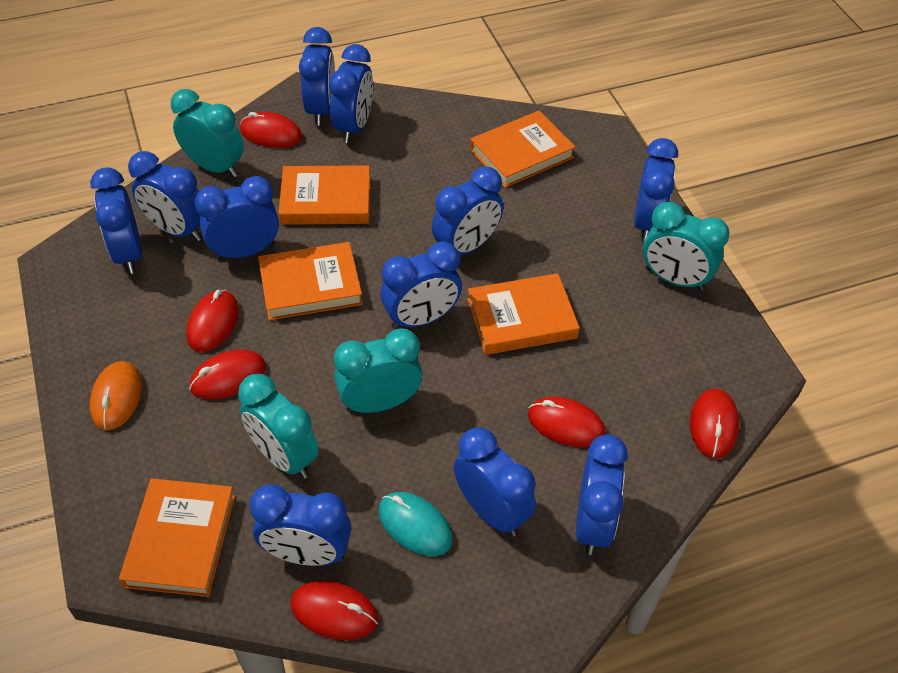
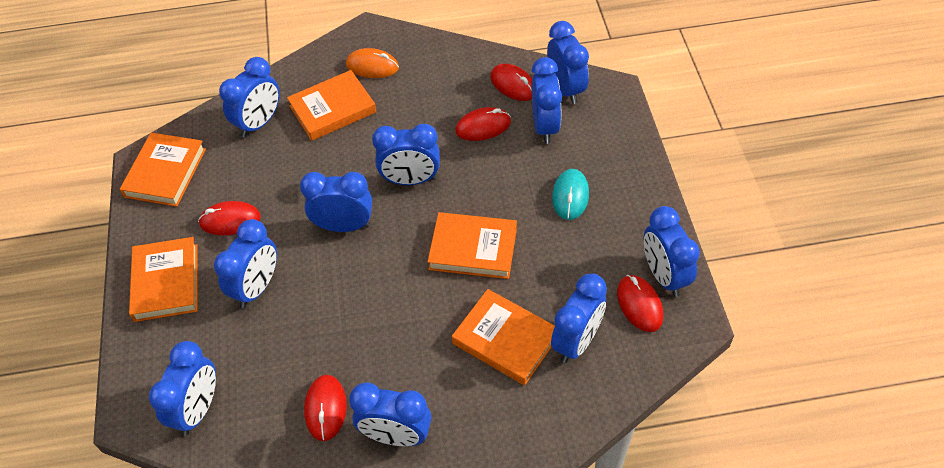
blue clock: 11 -> 10
red mouse: 6 -> 5
turquoise clock: 4 -> 0

